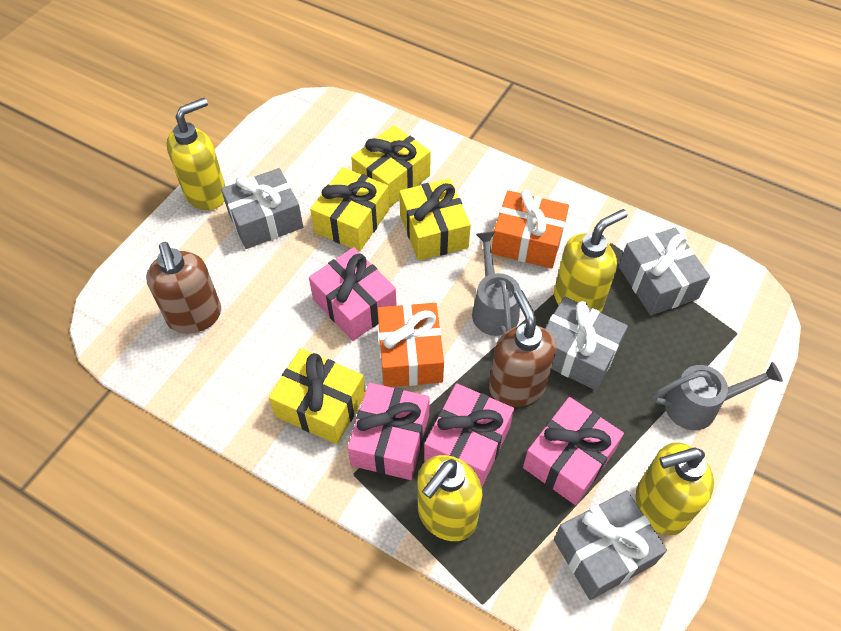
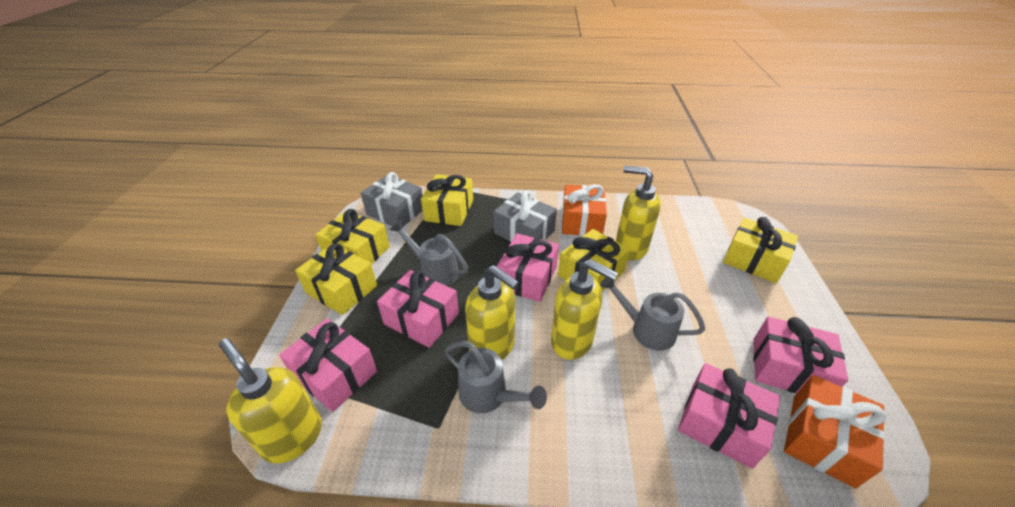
brown soap dispenser: 2 -> 0
grey gift: 4 -> 2
grey watering can: 2 -> 3
pink gift: 4 -> 5
yellow gift: 4 -> 5

